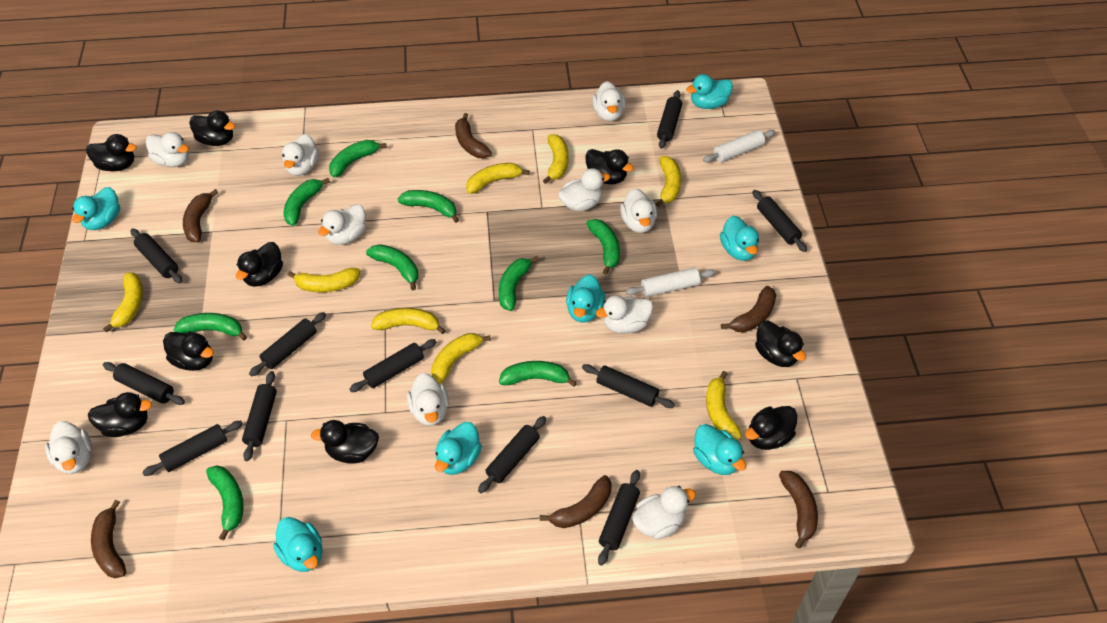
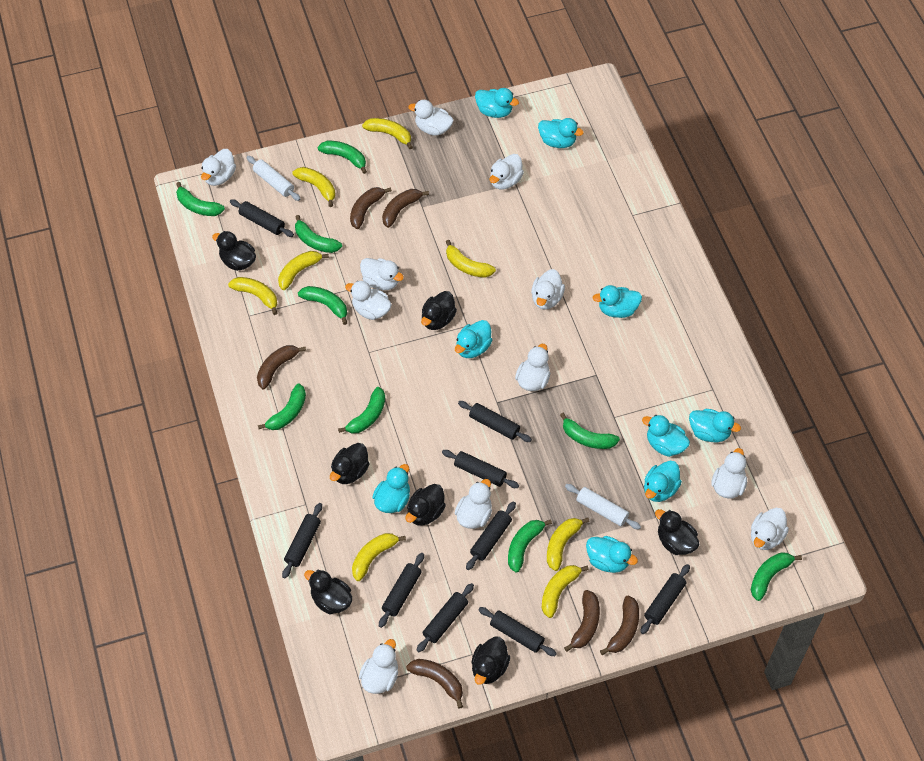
black duck: 9 -> 7
black rolling pin: 11 -> 9
turquoise duck: 7 -> 9
white duck: 10 -> 11

